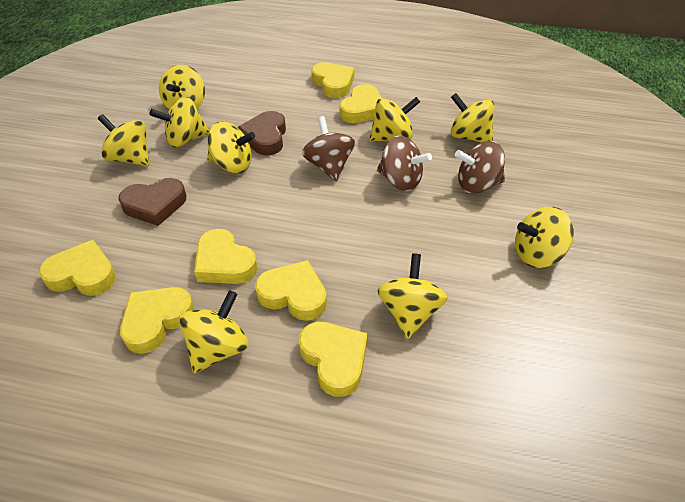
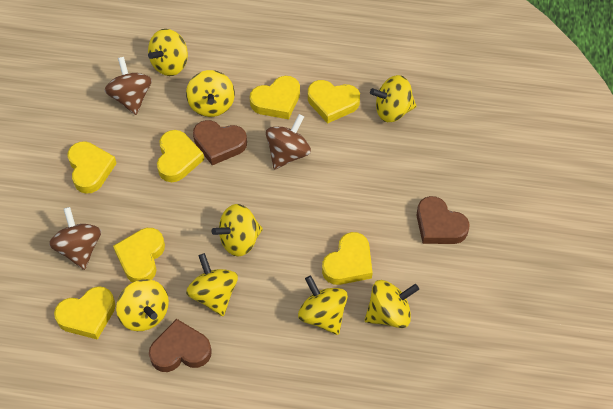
brown heart: 2 -> 3
yellow spinning top: 9 -> 8

